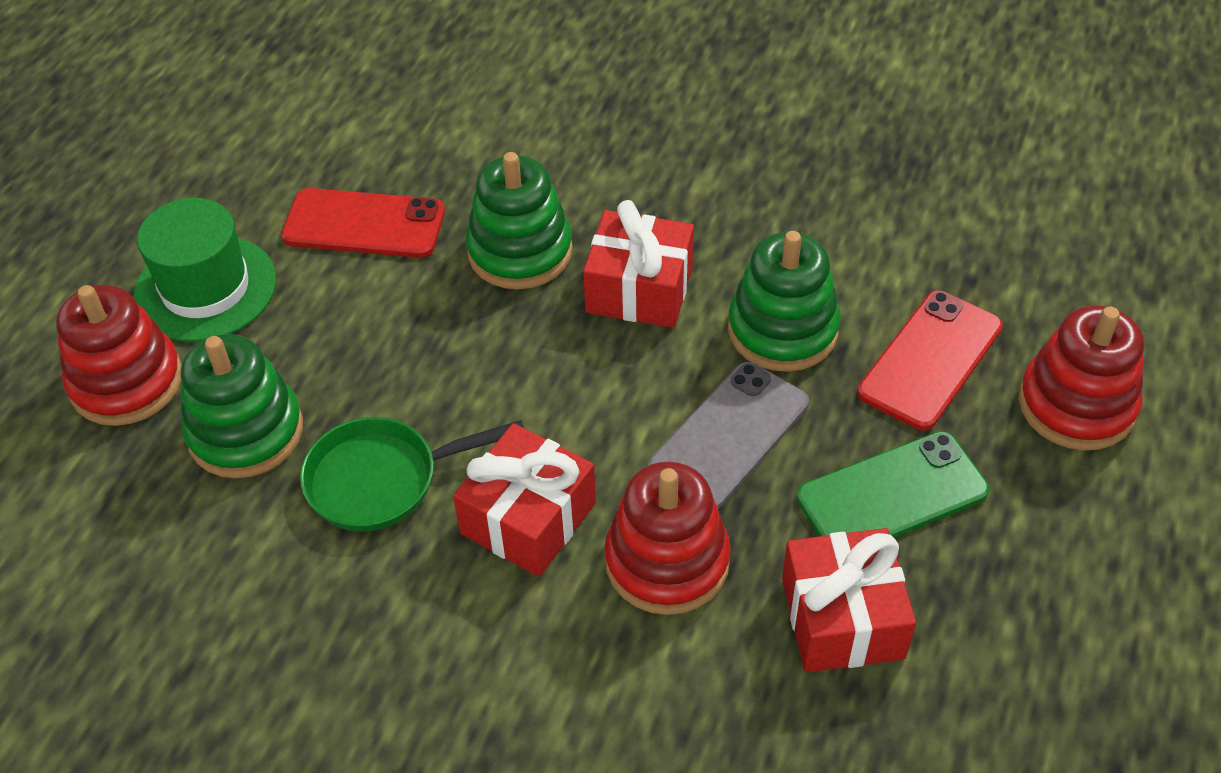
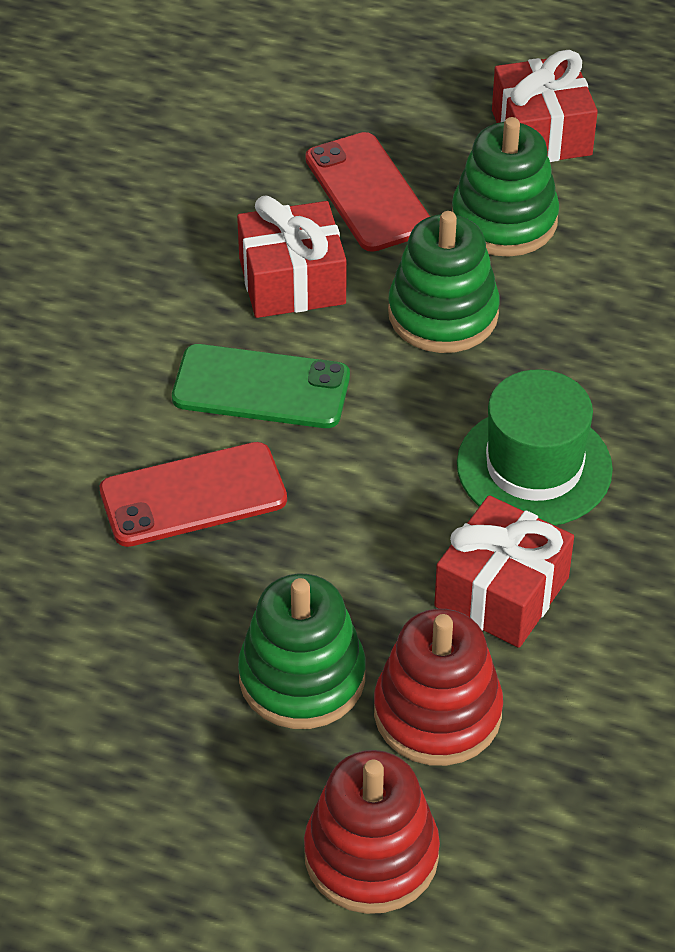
green pan: 1 -> 0
grey phone: 1 -> 0
red stacking toy: 3 -> 2

